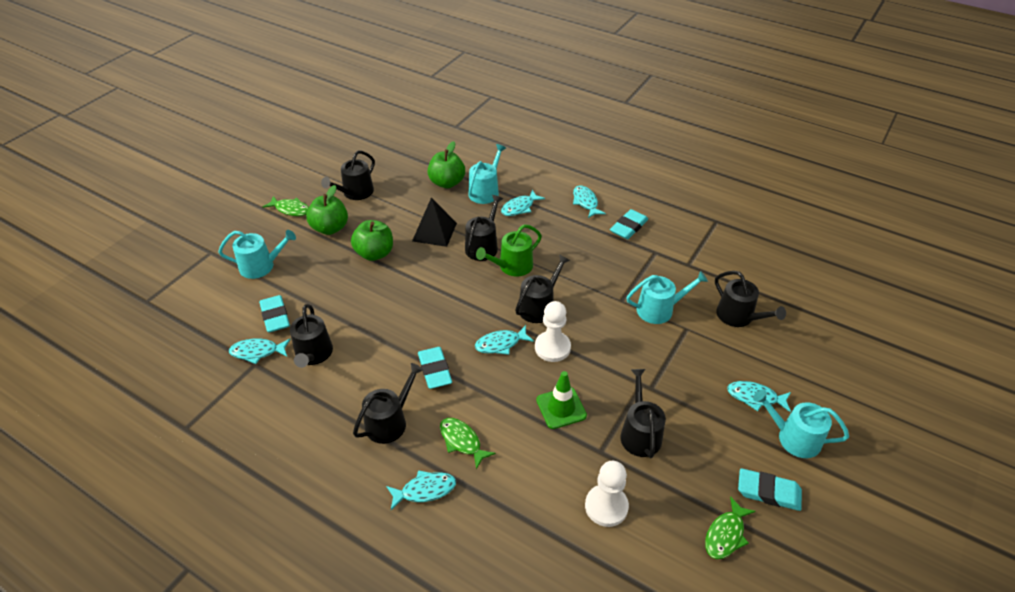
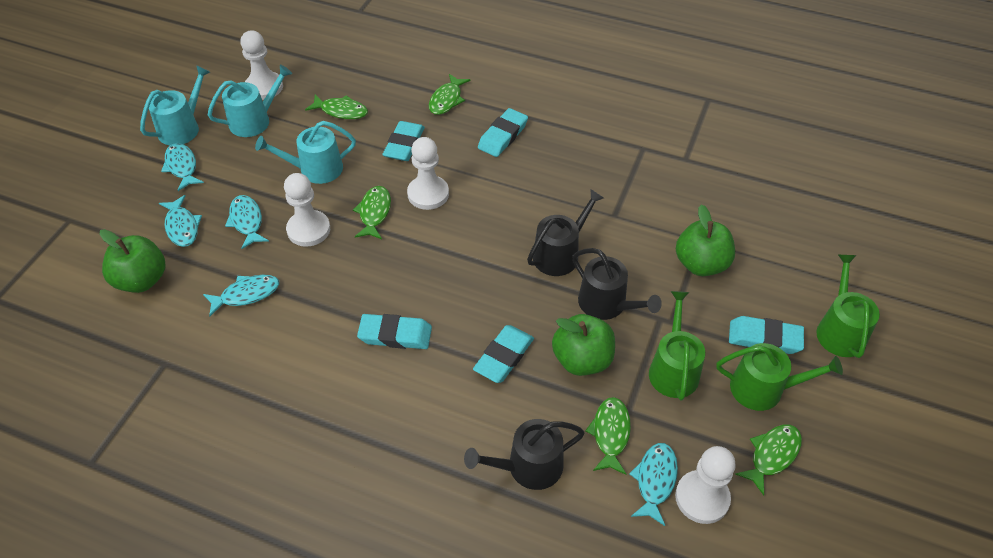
black pyramid: 1 -> 0
black watering can: 7 -> 3
green fish: 3 -> 5
green traffic cone: 1 -> 0
green watering can: 1 -> 3
turquoise eraser: 4 -> 5
turquoise fish: 6 -> 5
turquoise watering can: 4 -> 3
white pawn: 2 -> 4

